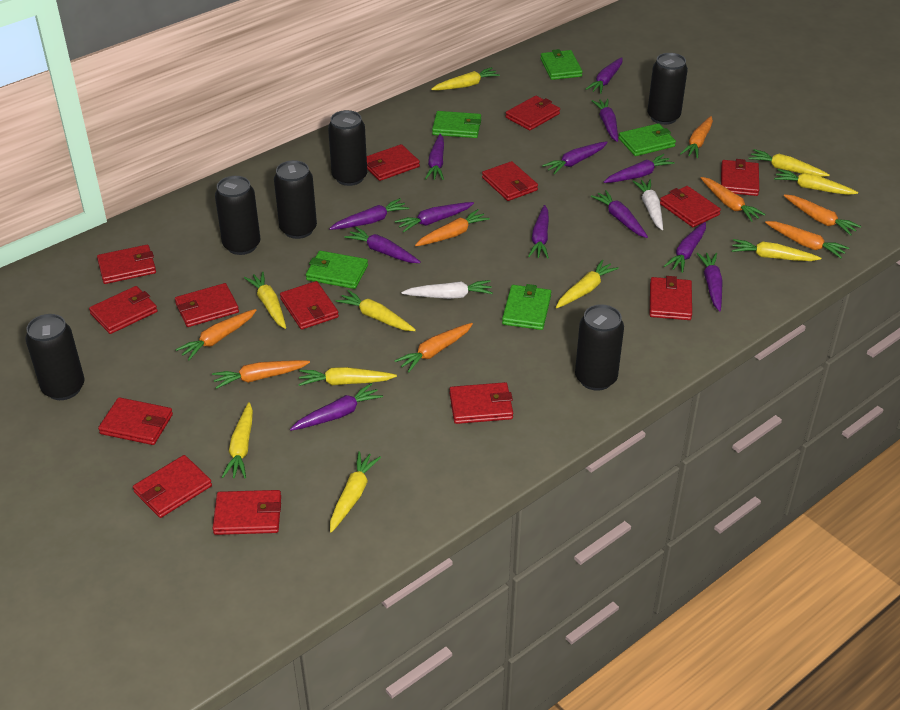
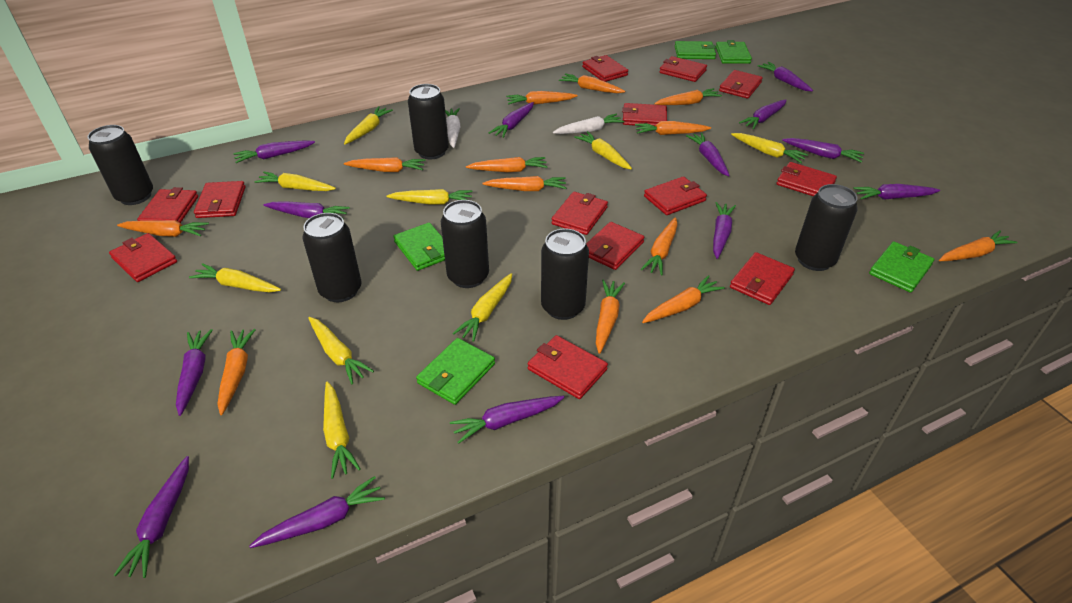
orange carrot: 8 -> 13
red wallet: 14 -> 13
yellow carrot: 10 -> 9

